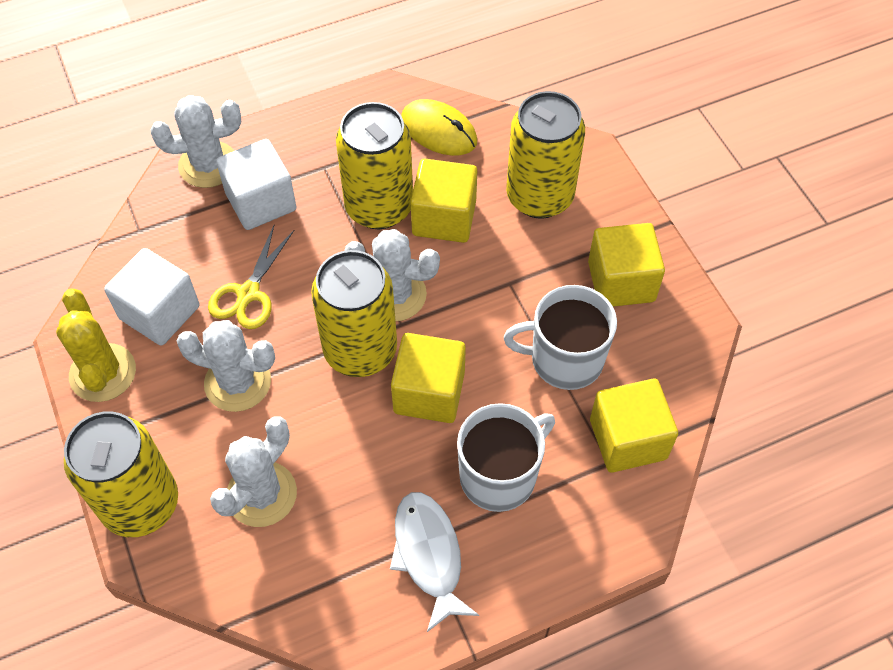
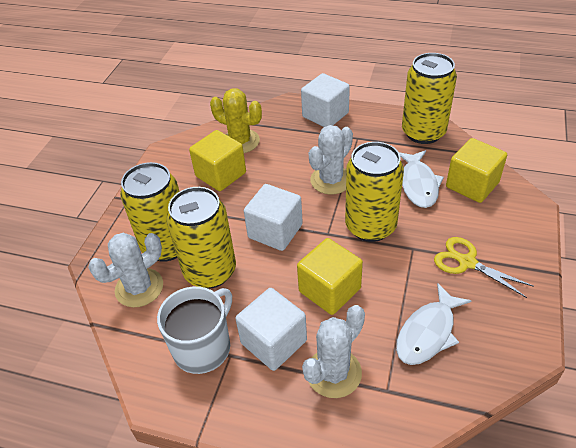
white cactus: 4 -> 3
white cube: 2 -> 3
white fish: 1 -> 2
white mug: 2 -> 1
yellow cube: 4 -> 3
yellow mouse: 1 -> 0

